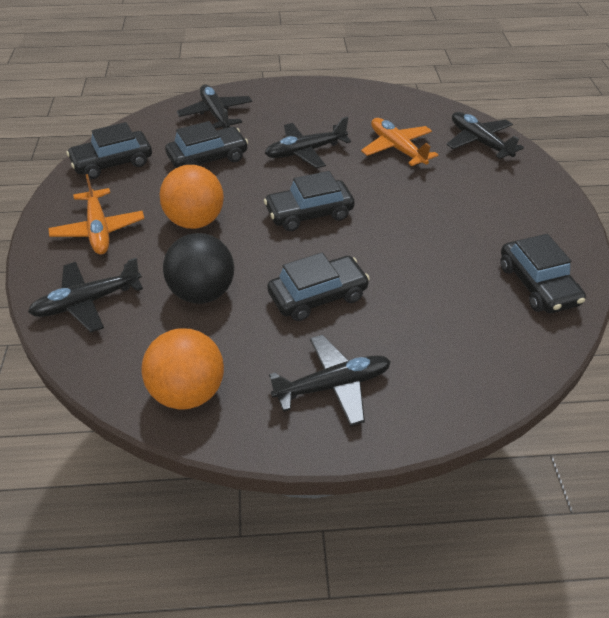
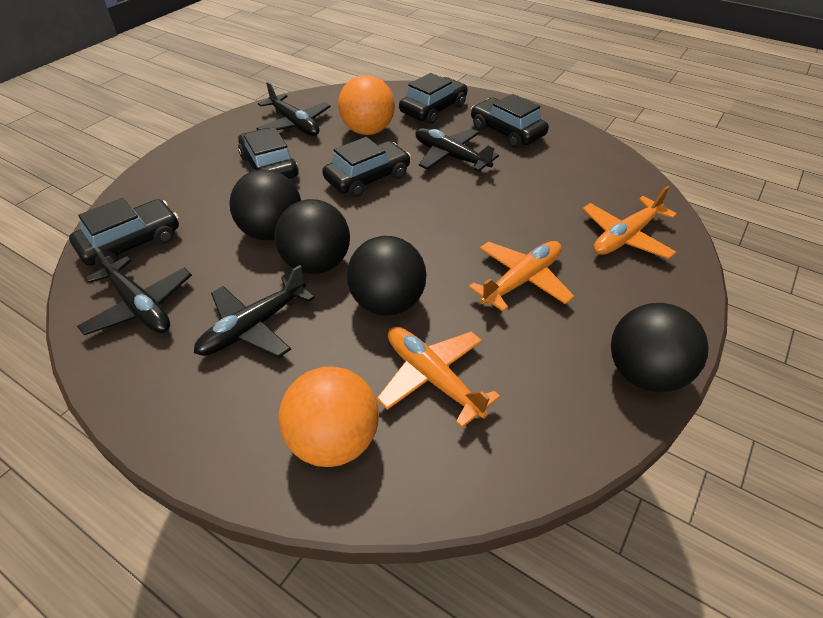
black ball: 1 -> 4
black plane: 5 -> 4
orange plane: 2 -> 3

